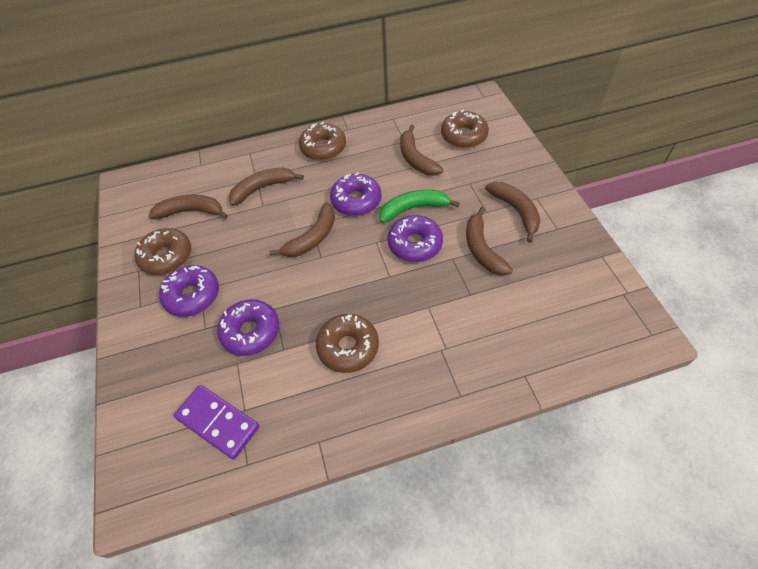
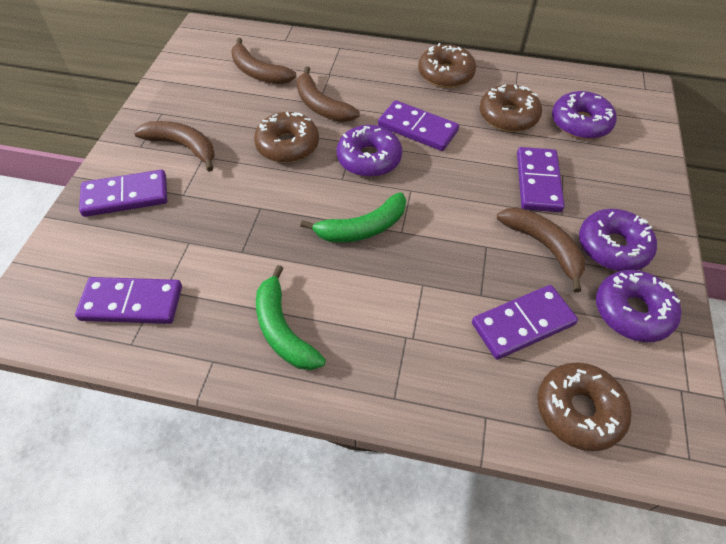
brown banana: 6 -> 4
green banana: 1 -> 2
purple domino: 1 -> 5

